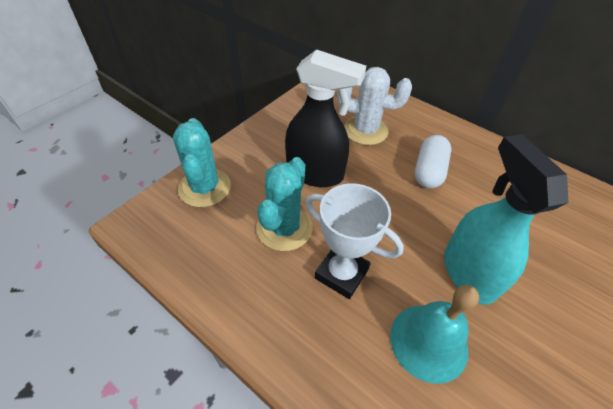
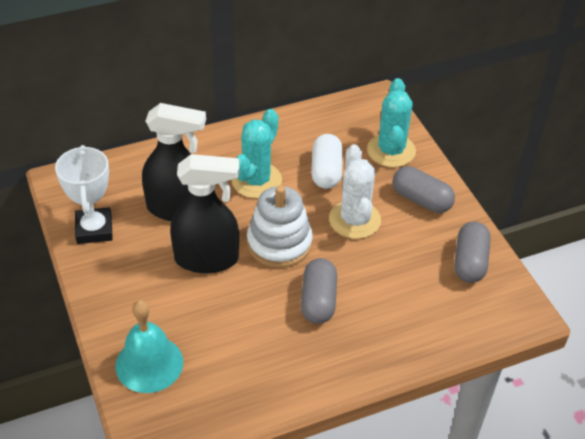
black spray bottle: 1 -> 2
grey capsule: 0 -> 3
turquoise spray bottle: 1 -> 0
white stacking toy: 0 -> 1

